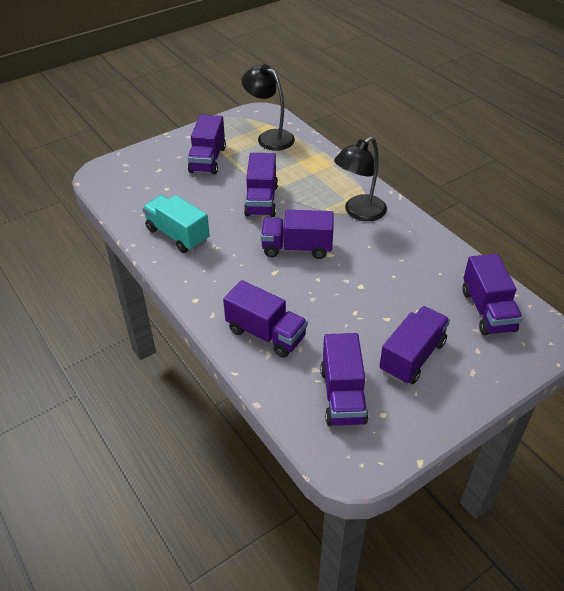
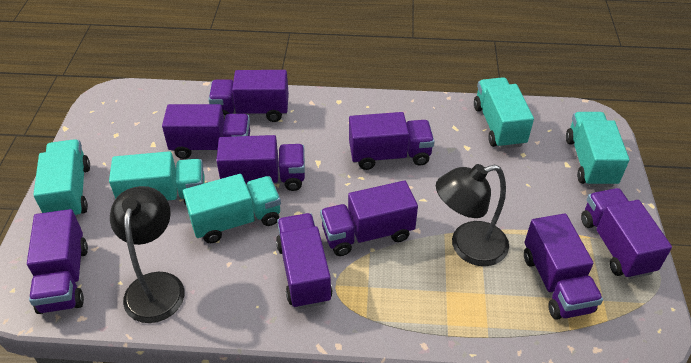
purple truck: 7 -> 9
turquoise truck: 1 -> 5

